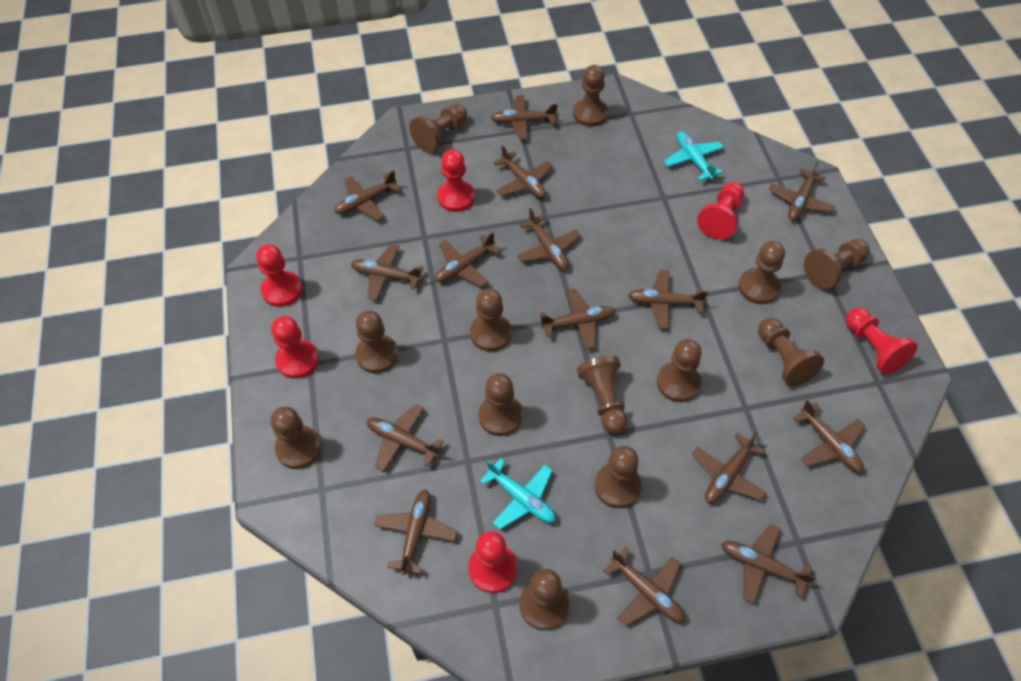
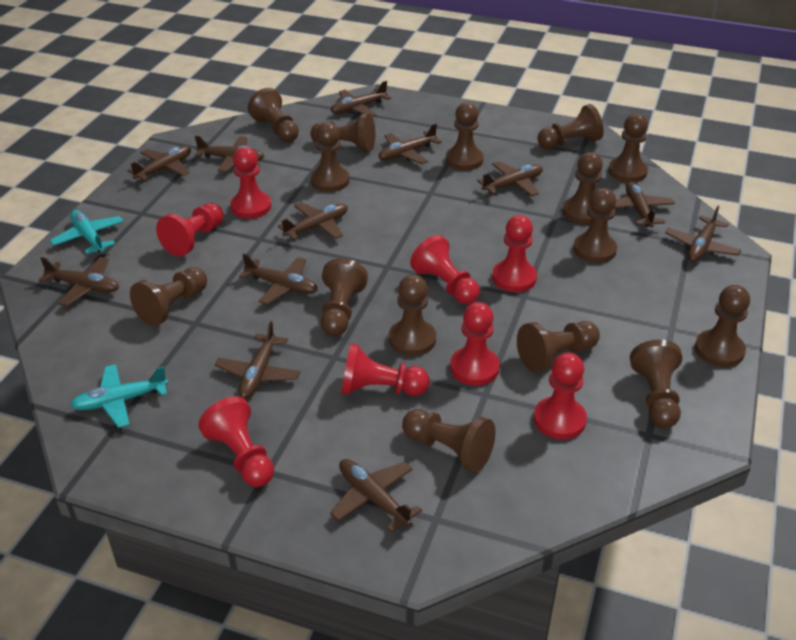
brown pawn: 13 -> 15
brown plane: 15 -> 12
red pawn: 6 -> 8

